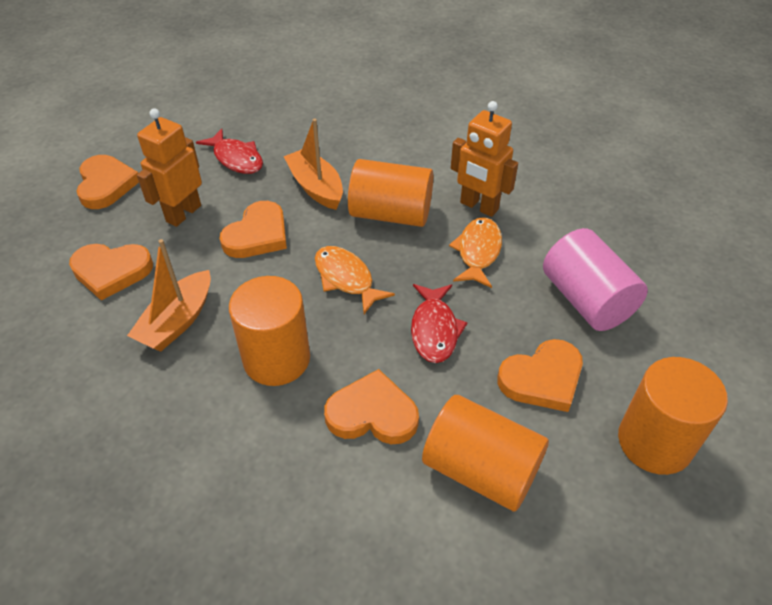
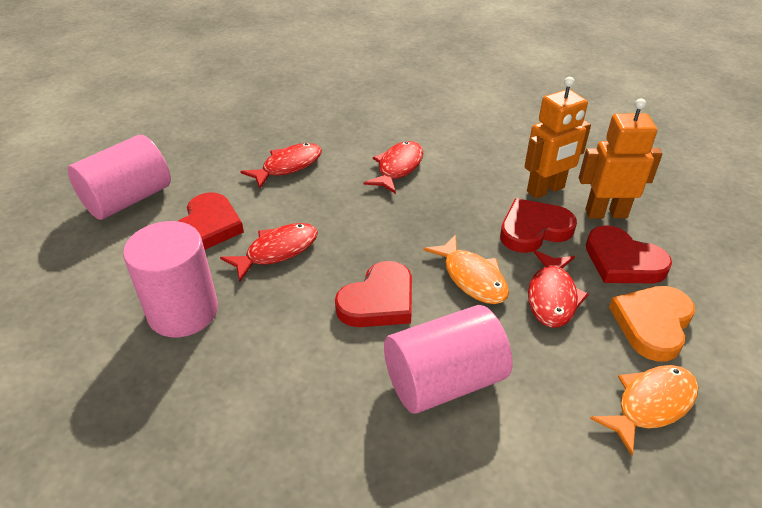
orange boat: 2 -> 0
orange cylinder: 4 -> 0
orange heart: 5 -> 1
pink cylinder: 1 -> 3
red fish: 2 -> 4
red heart: 0 -> 4

